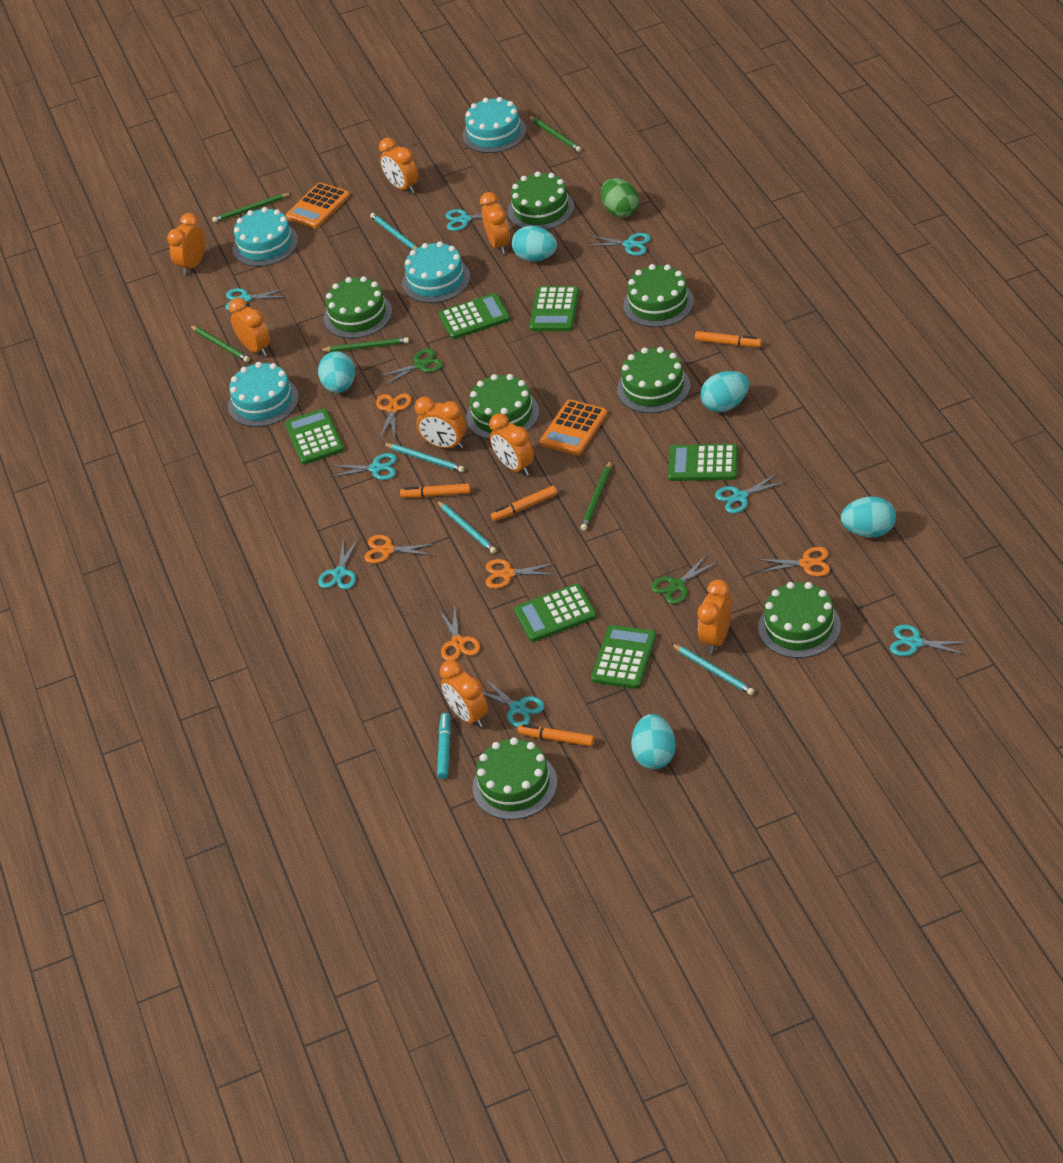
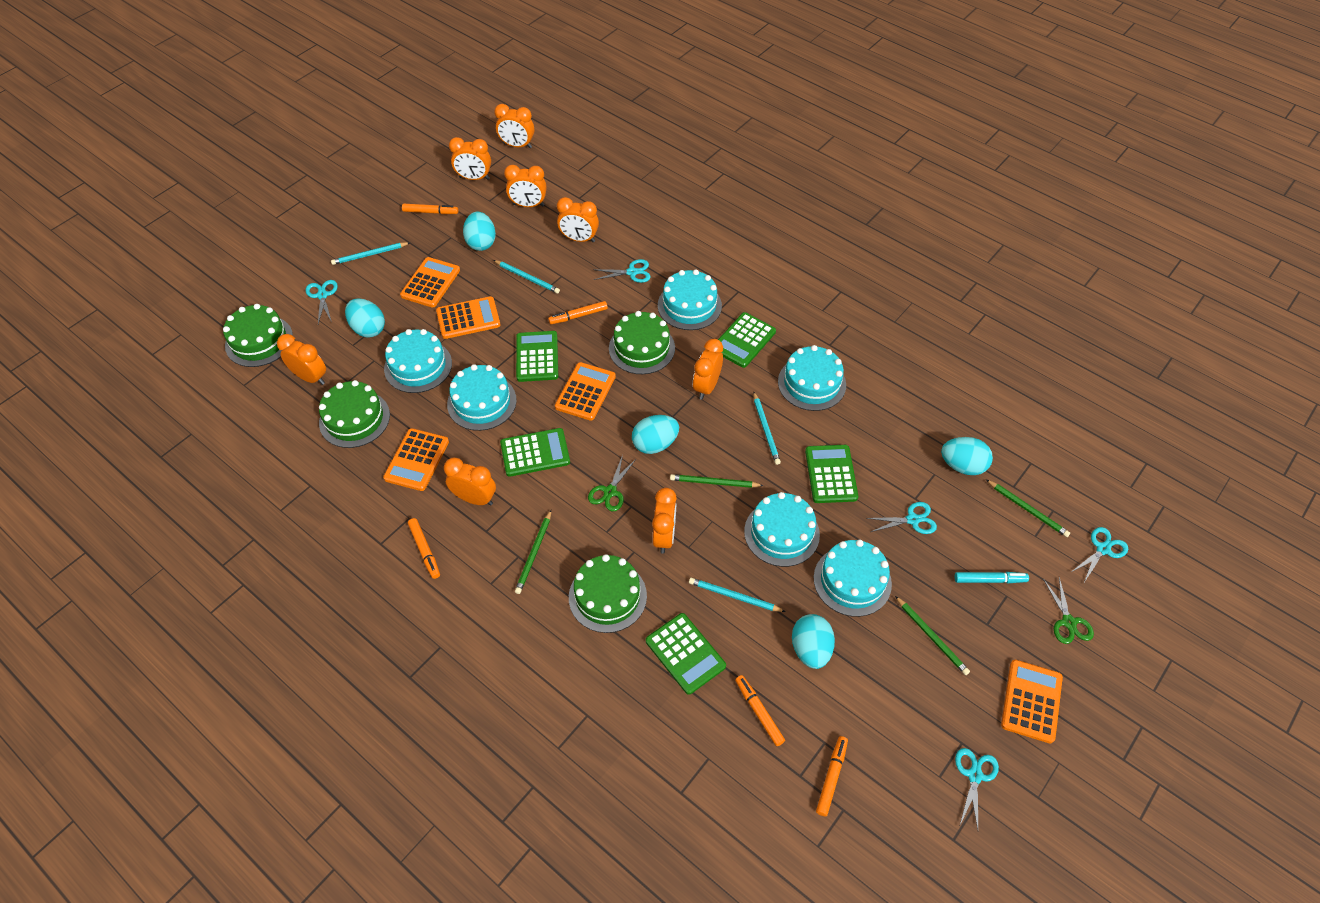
green cake: 7 -> 4
green calculator: 6 -> 5
green egg: 1 -> 0
green pencil: 5 -> 4
orange calculator: 2 -> 5
orange marker: 4 -> 5
orange scissors: 5 -> 0
turquoise cake: 4 -> 6
turquoise scissors: 8 -> 5

